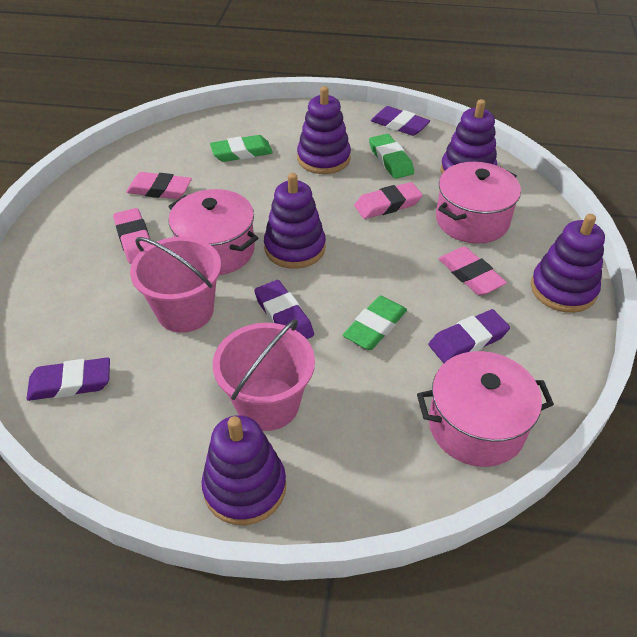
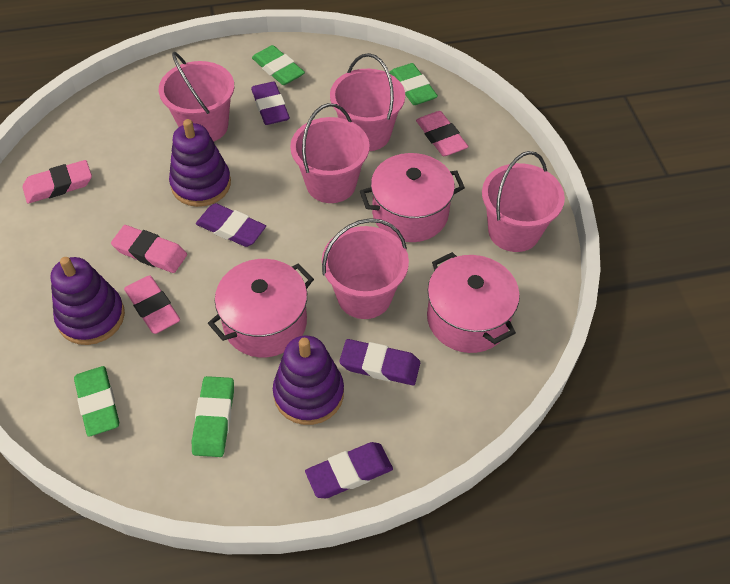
green eraser: 3 -> 4
pink bucket: 2 -> 5
purple stacking toy: 5 -> 3

